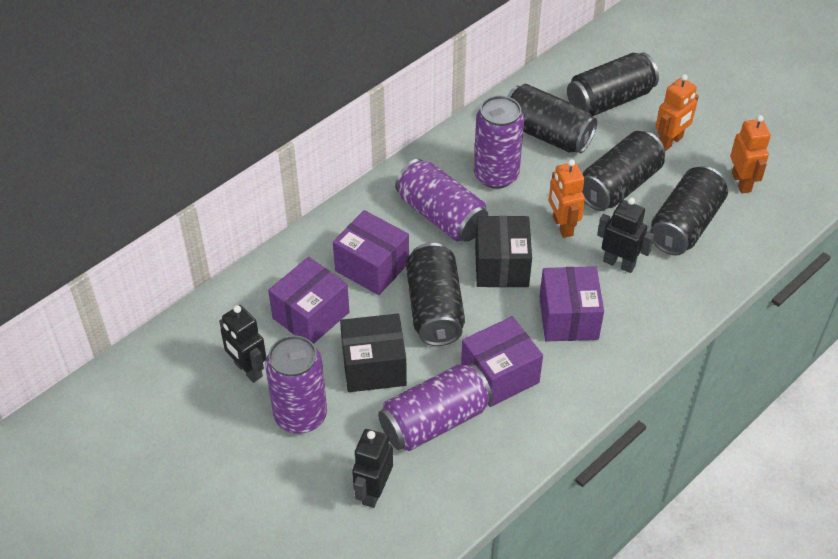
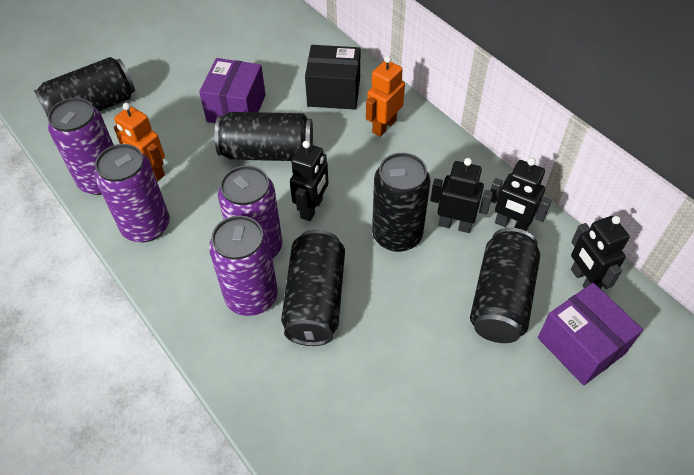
black box: 2 -> 1
black robot: 3 -> 4
orange robot: 3 -> 2
purple box: 4 -> 2

